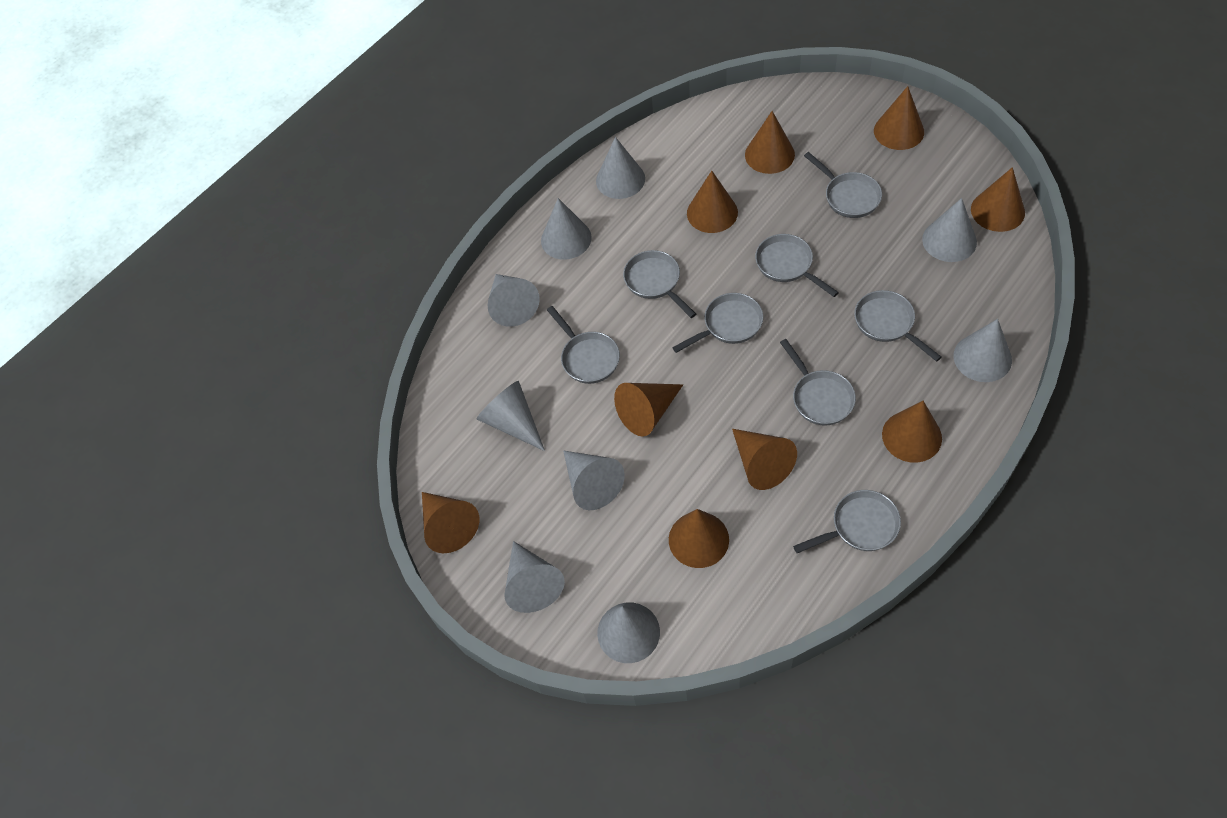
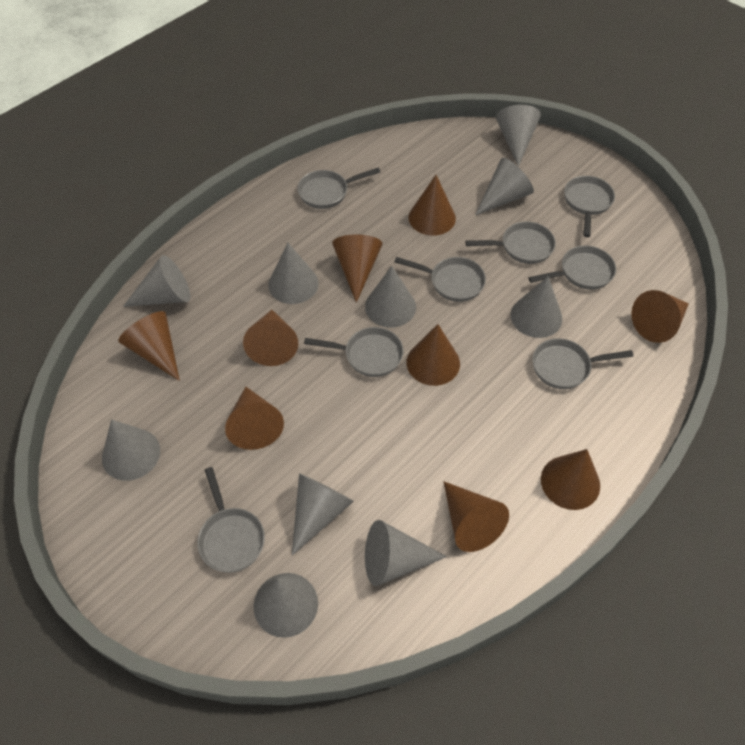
grey cone: 9 -> 10

